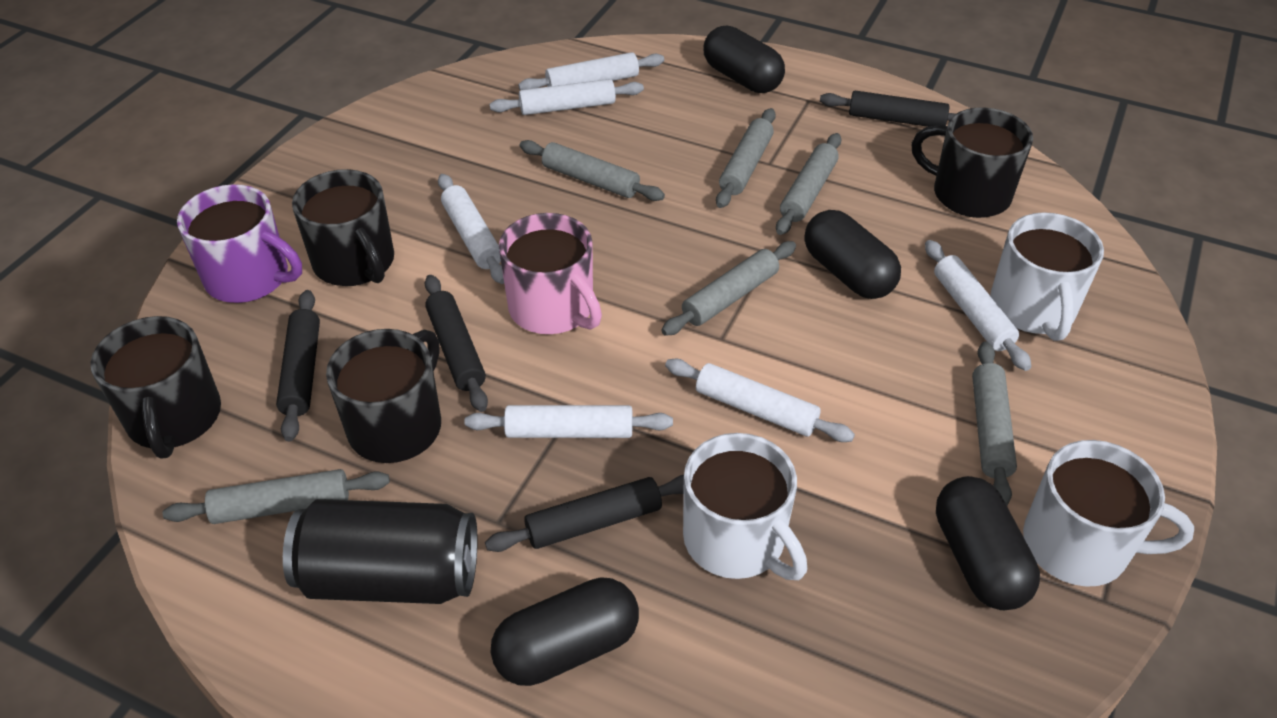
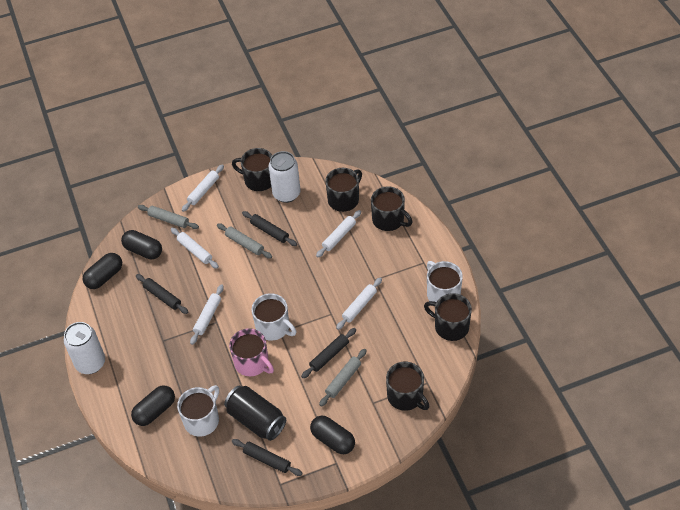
black mug: 4 -> 5
grey rolling pin: 6 -> 3
purple mug: 1 -> 0
white can: 0 -> 2
white rolling pin: 6 -> 5

